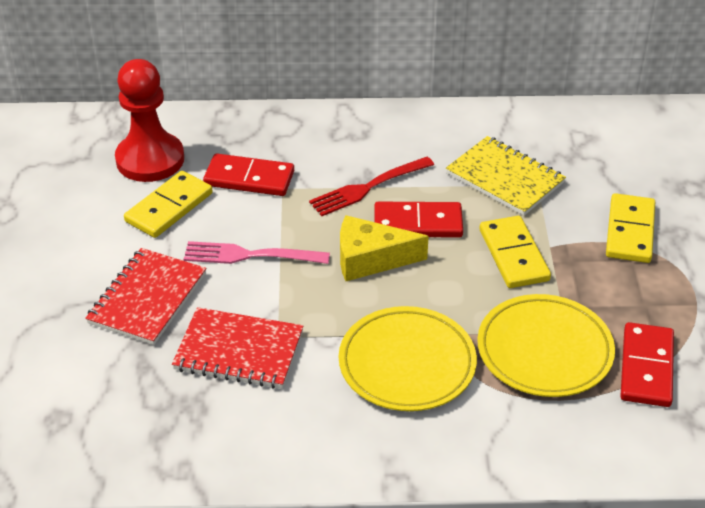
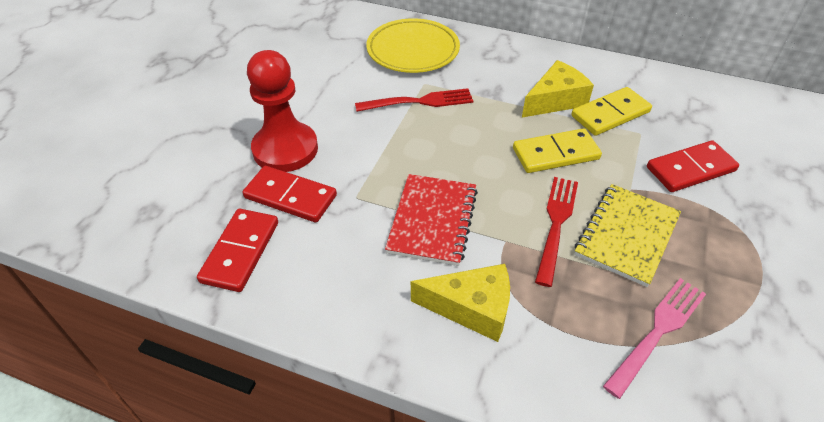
red fork: 1 -> 2
red notebook: 2 -> 1
yellow cheese: 1 -> 2
yellow domino: 3 -> 2
yellow plate: 2 -> 1

